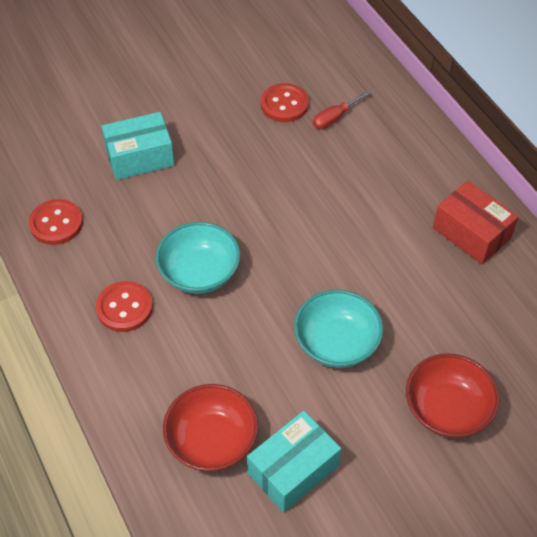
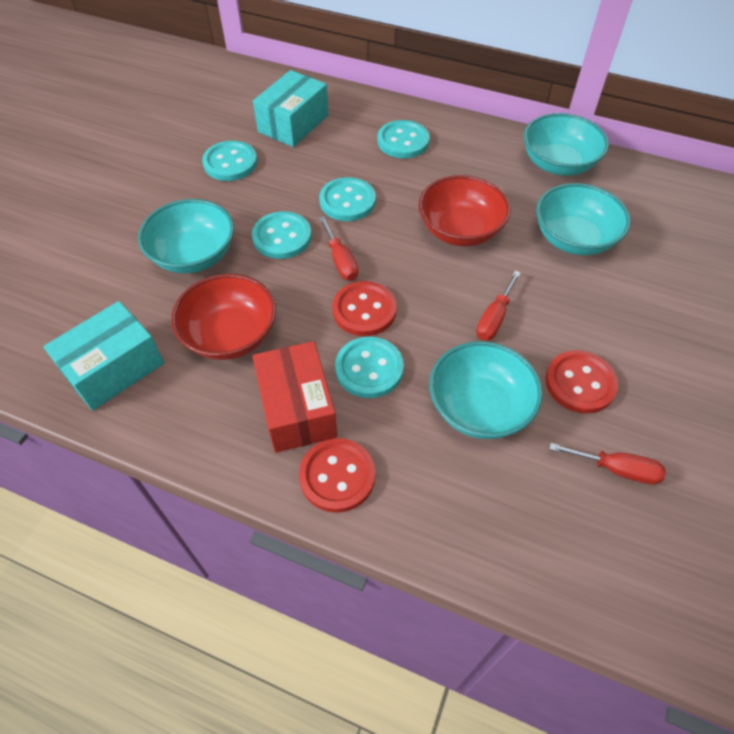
red screwdriver: 1 -> 3
turquoise bowl: 2 -> 4
turquoise button: 0 -> 5

